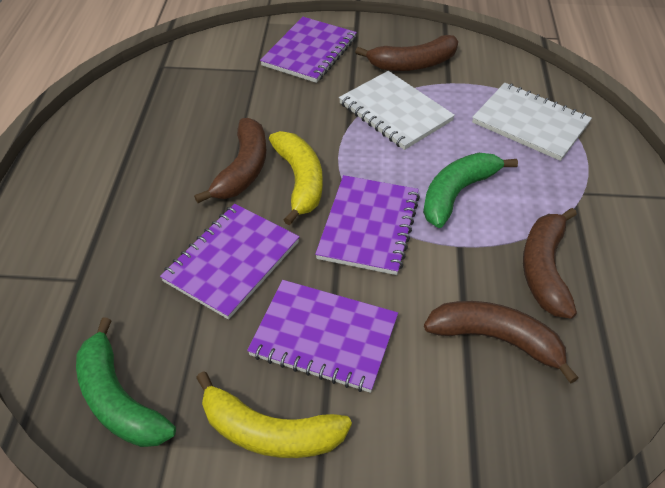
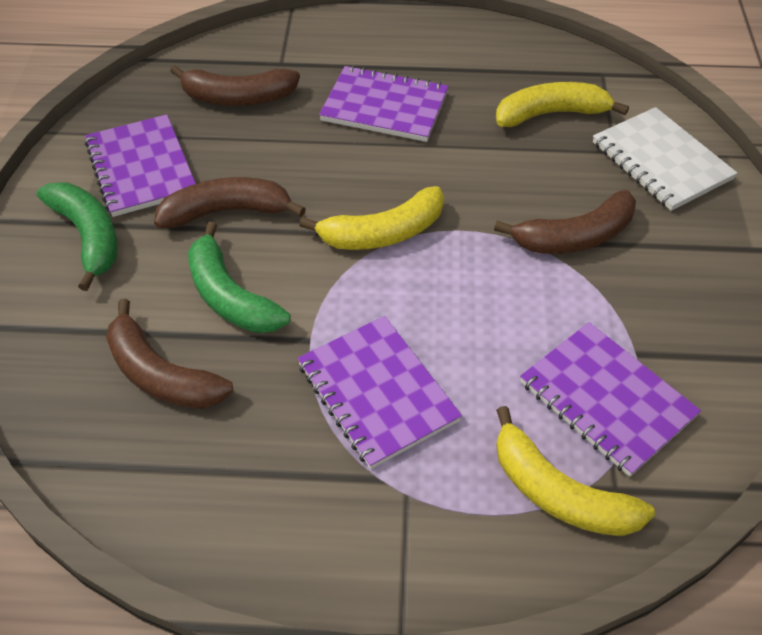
white notebook: 2 -> 1
yellow banana: 2 -> 3

